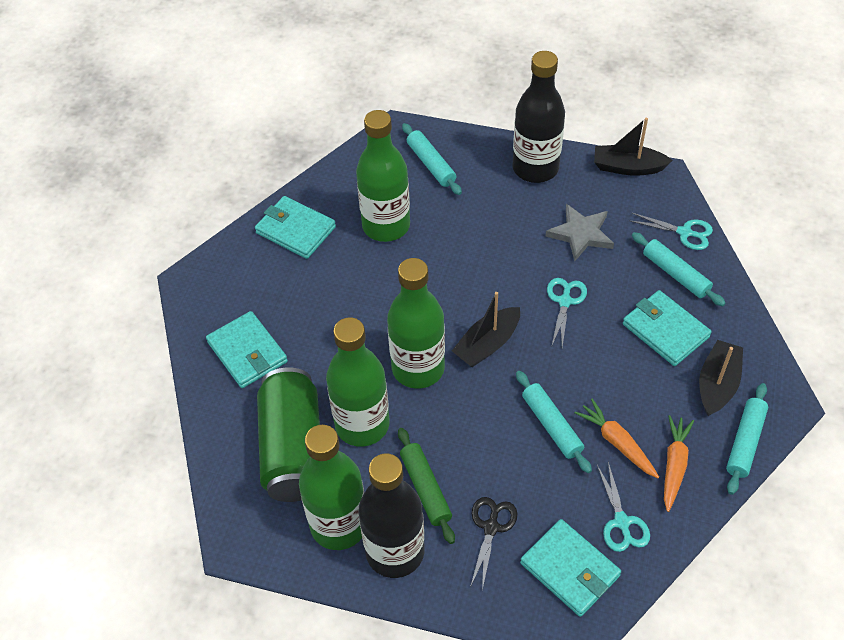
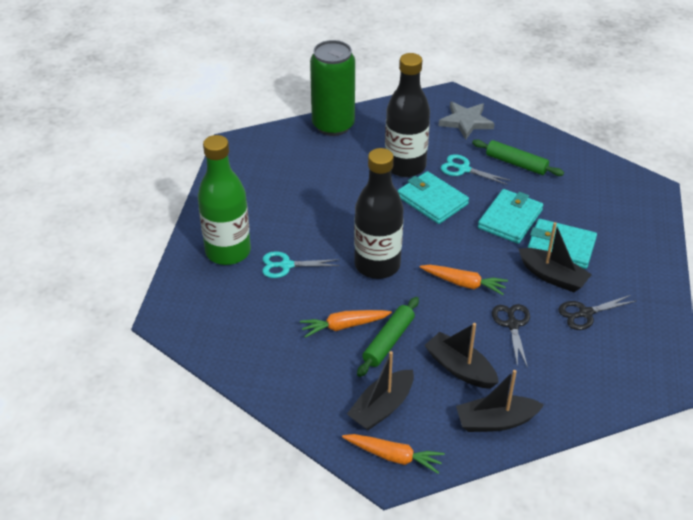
black boat: 3 -> 4
black scissors: 1 -> 2
green bottle: 4 -> 1
green rolling pin: 1 -> 2
orange carrot: 2 -> 3
turquoise rolling pin: 4 -> 0
turquoise scissors: 3 -> 2
turquoise wallet: 4 -> 3

